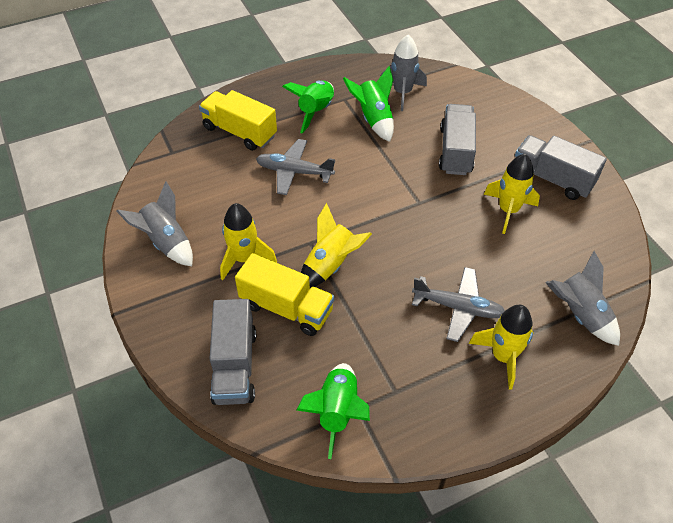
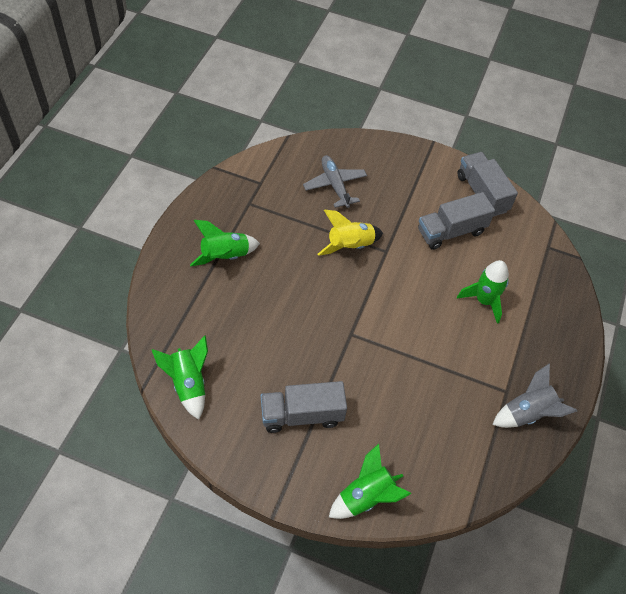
green rocket: 3 -> 4
grey plane: 2 -> 1
grey rocket: 3 -> 1
yellow rocket: 4 -> 1
yellow truck: 2 -> 0

